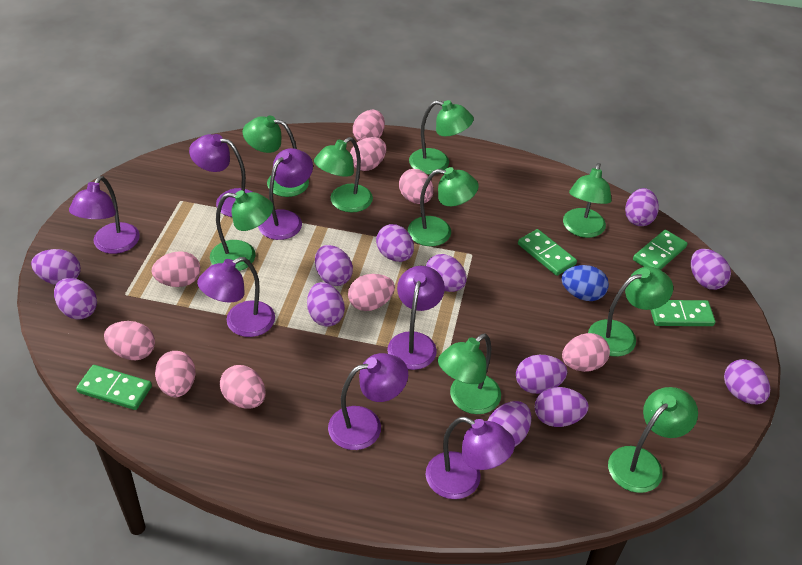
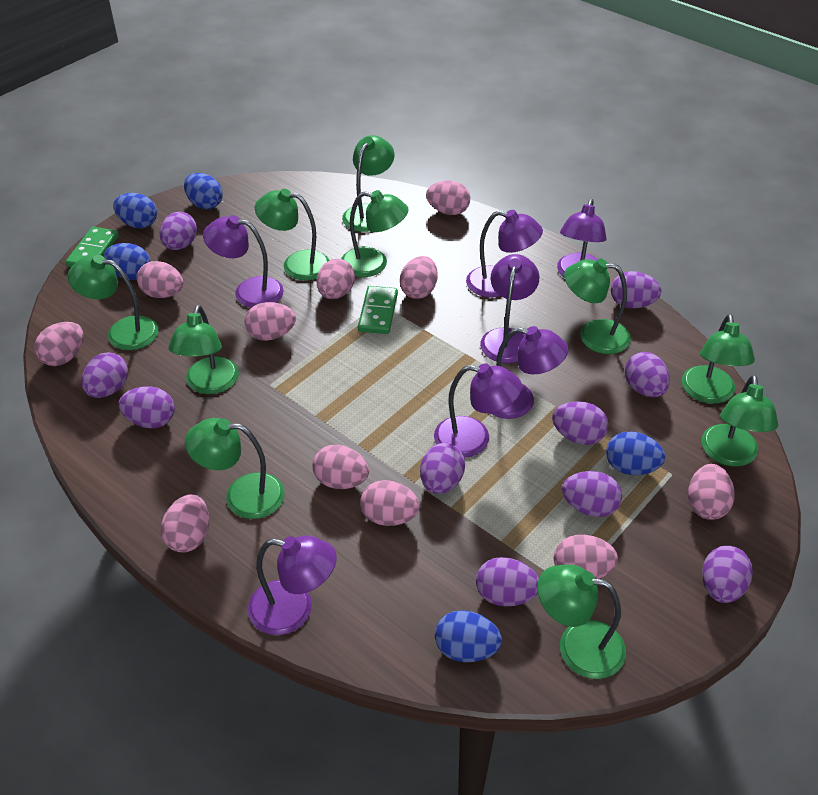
blue egg: 1 -> 5
green domino: 4 -> 2
green lamp: 9 -> 10
pink egg: 9 -> 11
purple egg: 12 -> 10

